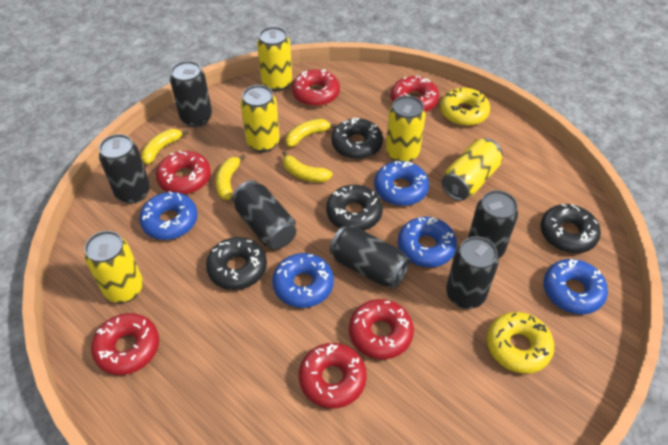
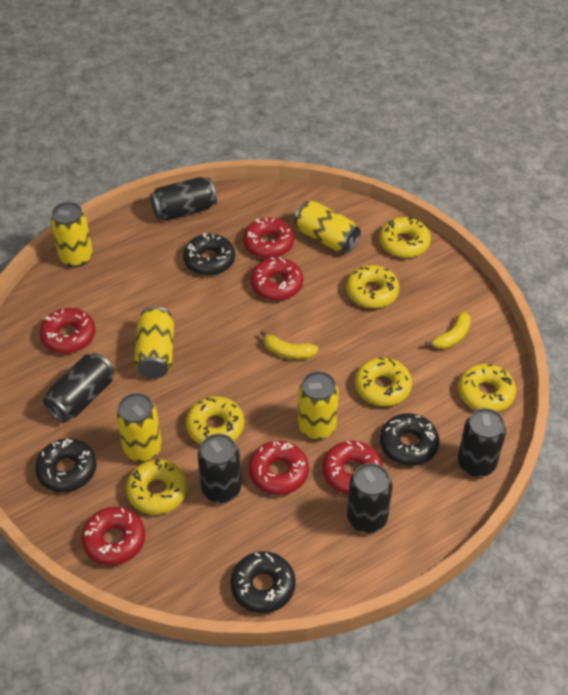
black can: 6 -> 5
blue donut: 5 -> 0
yellow banana: 4 -> 2
yellow donut: 2 -> 6

